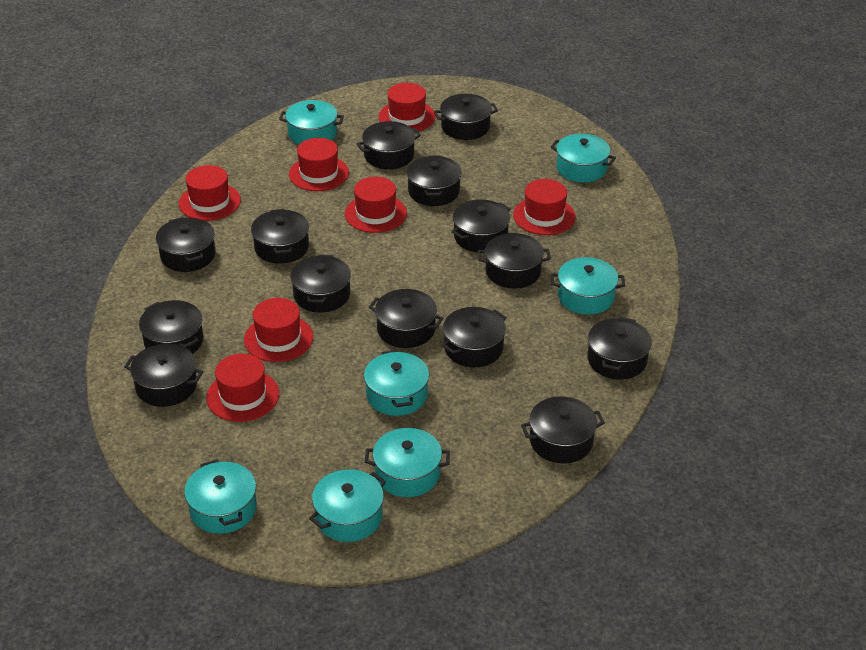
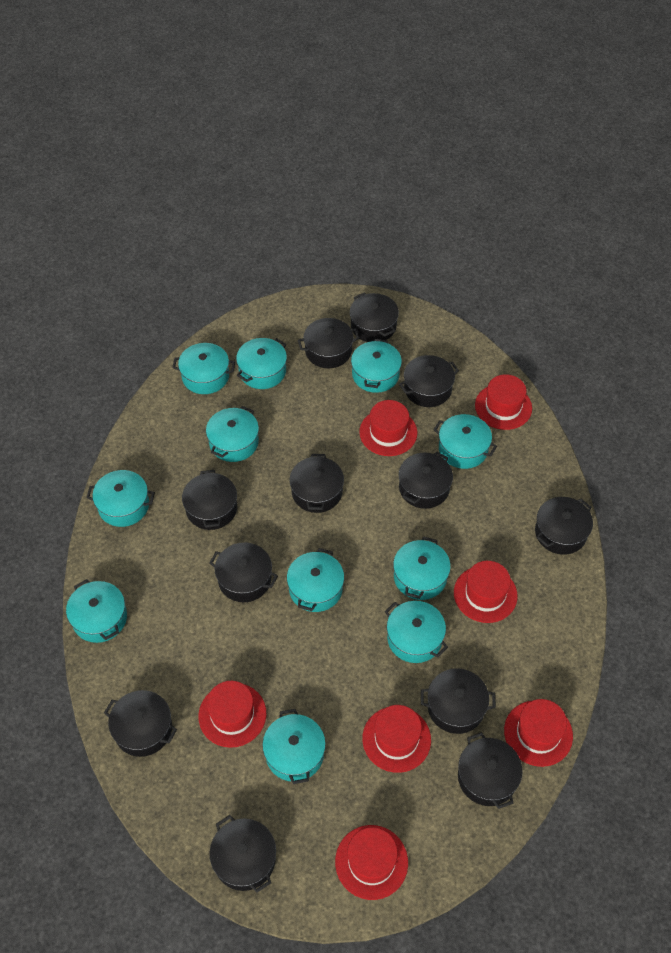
black pot: 14 -> 12
turquoise pot: 7 -> 11

